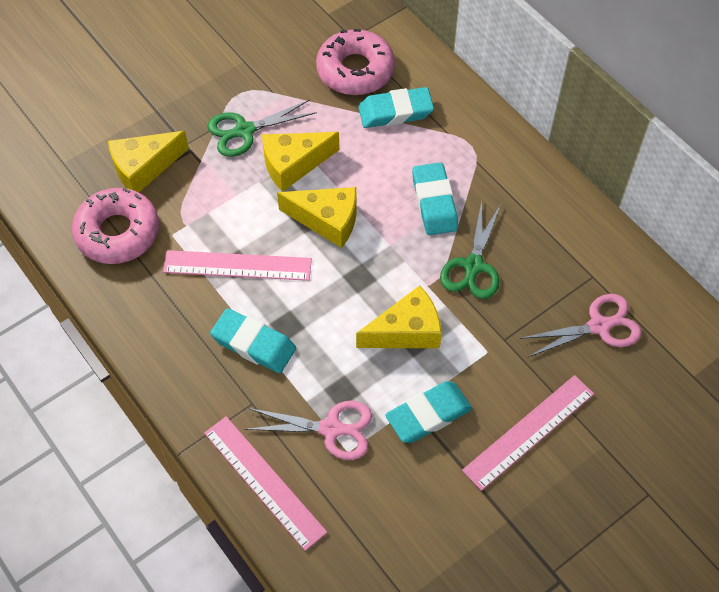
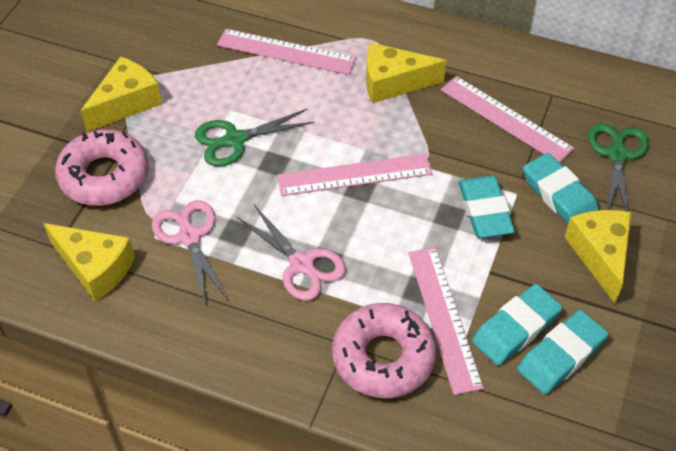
pink ruler: 3 -> 4

